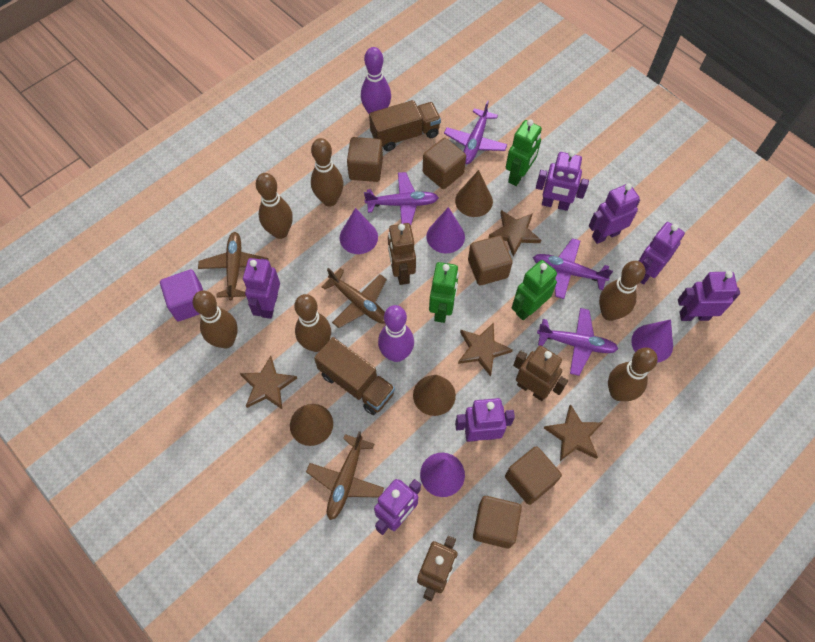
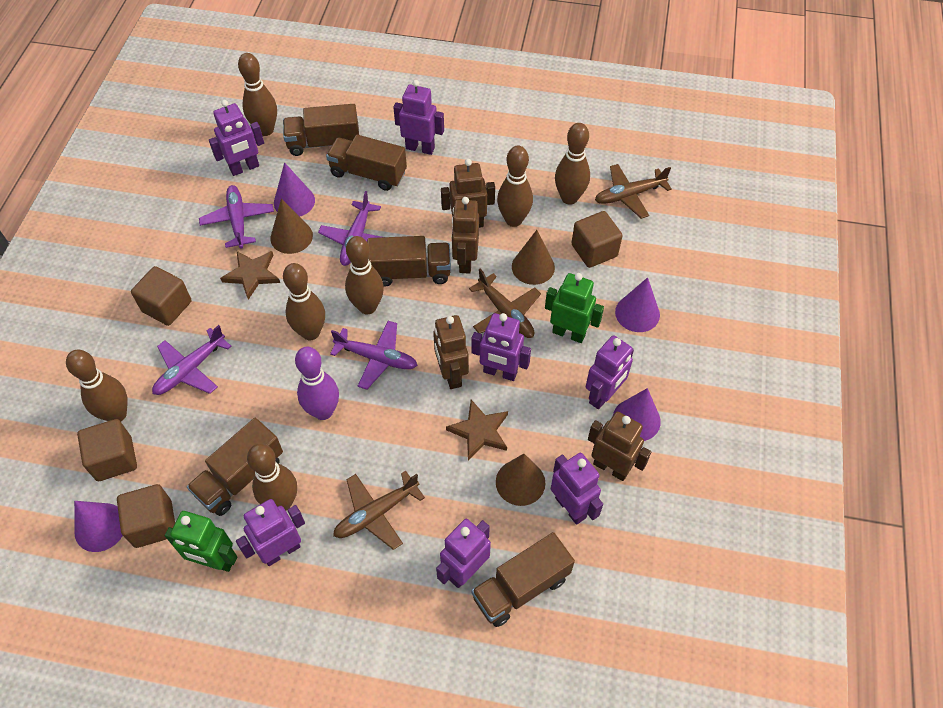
brown bowling pin: 6 -> 7
brown cube: 5 -> 4
brown robot: 3 -> 4
brown star: 4 -> 2
brown truck: 2 -> 5
green robot: 3 -> 2
purple bowling pin: 2 -> 1
purple cube: 1 -> 0

